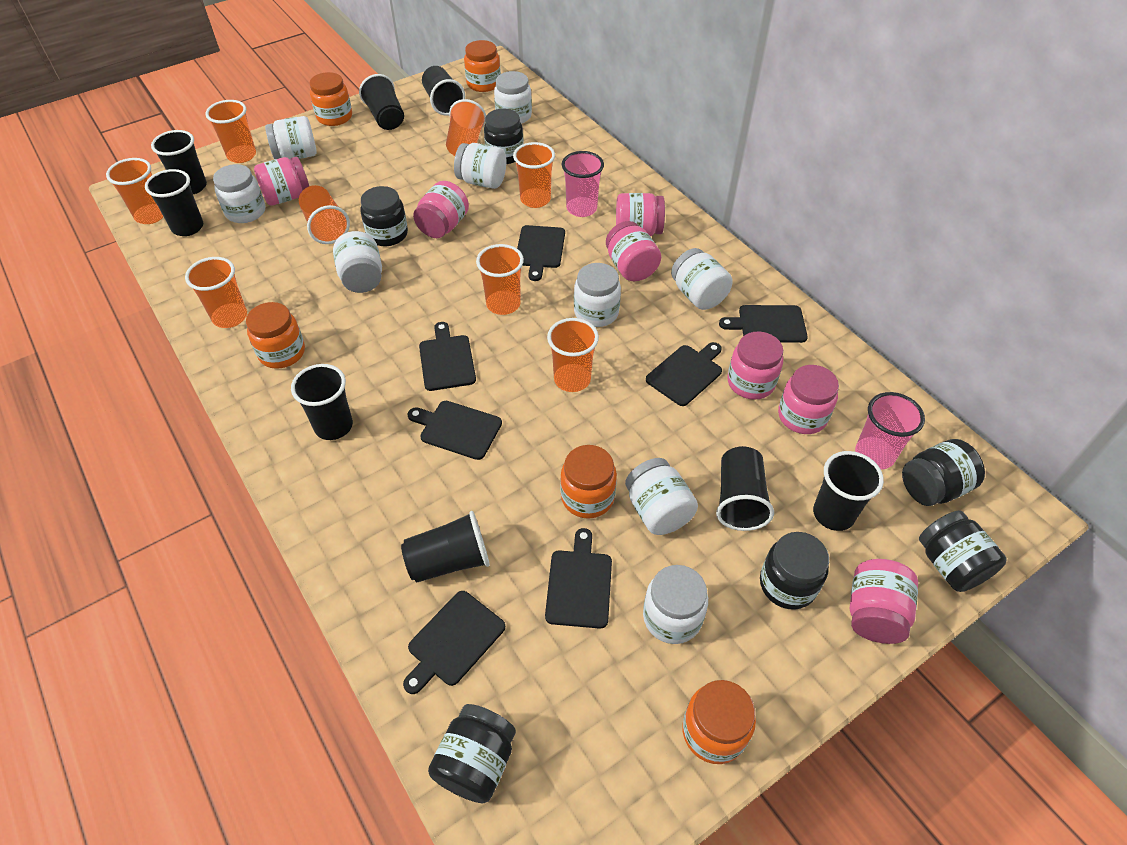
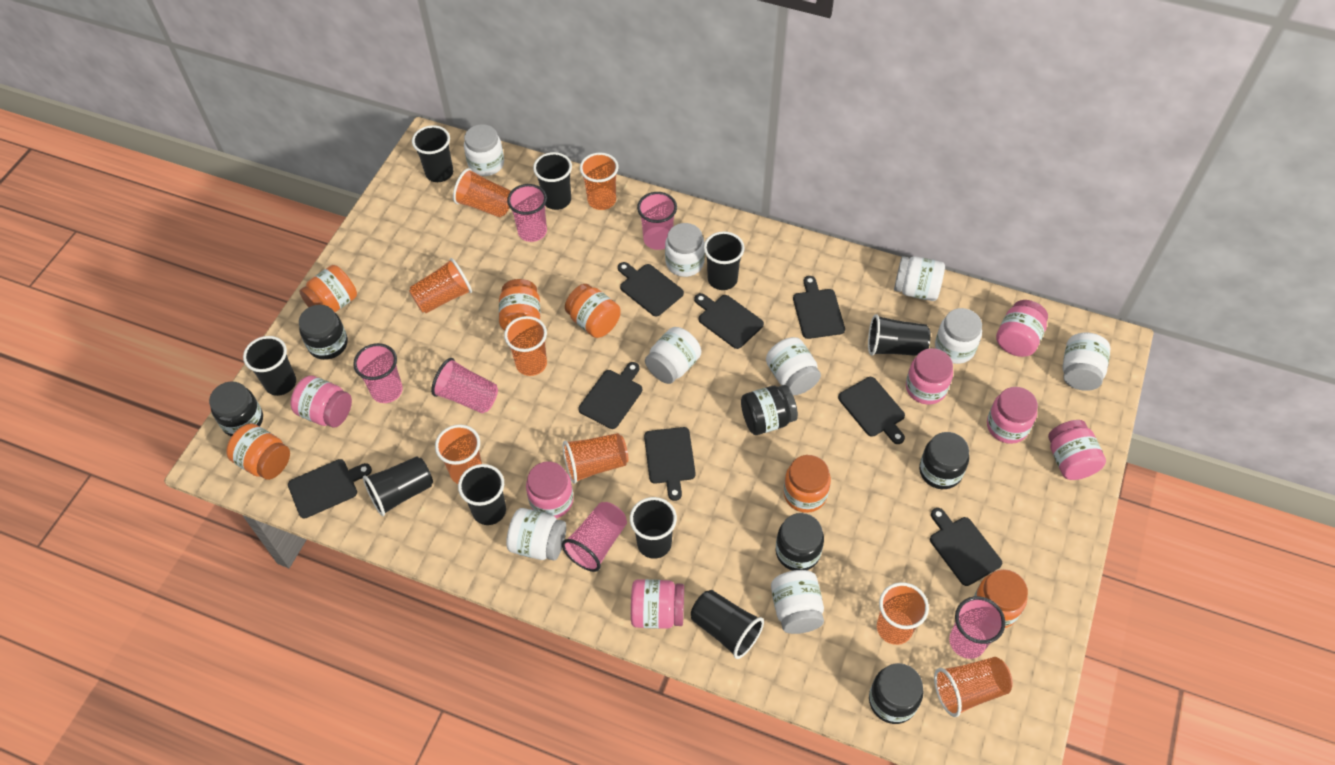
black cup: 8 -> 9
black cutting board: 7 -> 8
orange jar: 5 -> 6
pink cup: 2 -> 6

